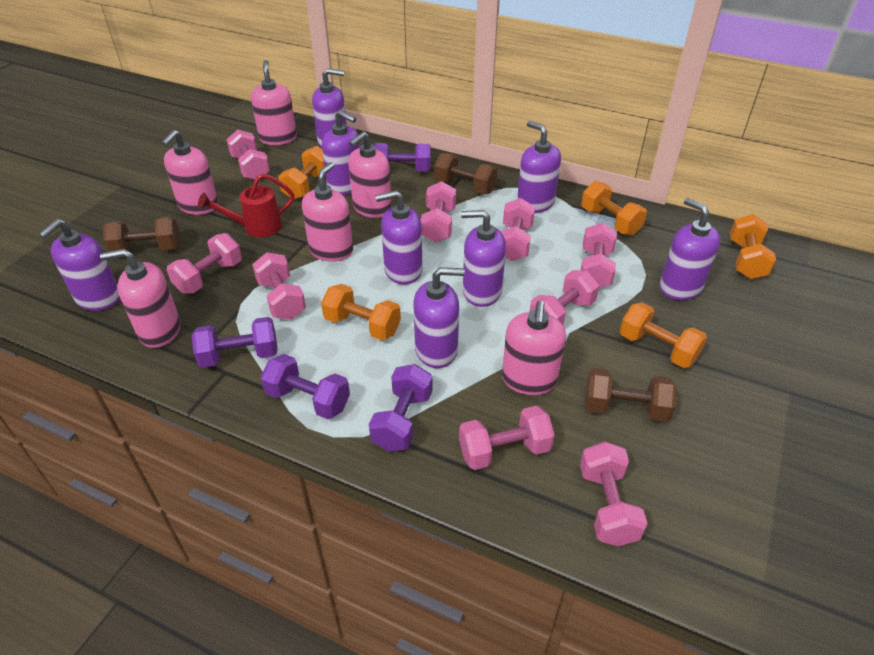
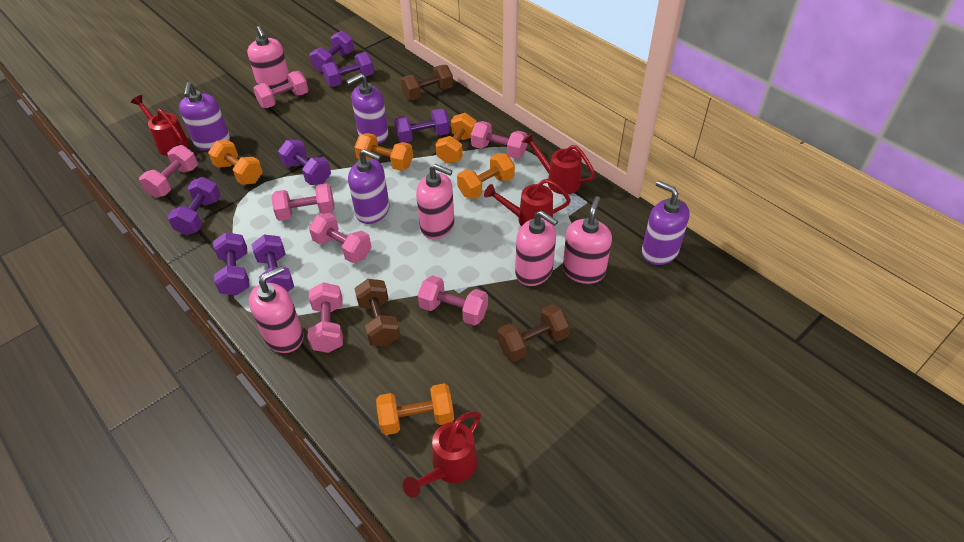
pink dumbbell: 9 -> 7
pink soap dispenser: 6 -> 5
purple dumbbell: 4 -> 7
purple soap dispenser: 8 -> 4
red watering can: 1 -> 4

